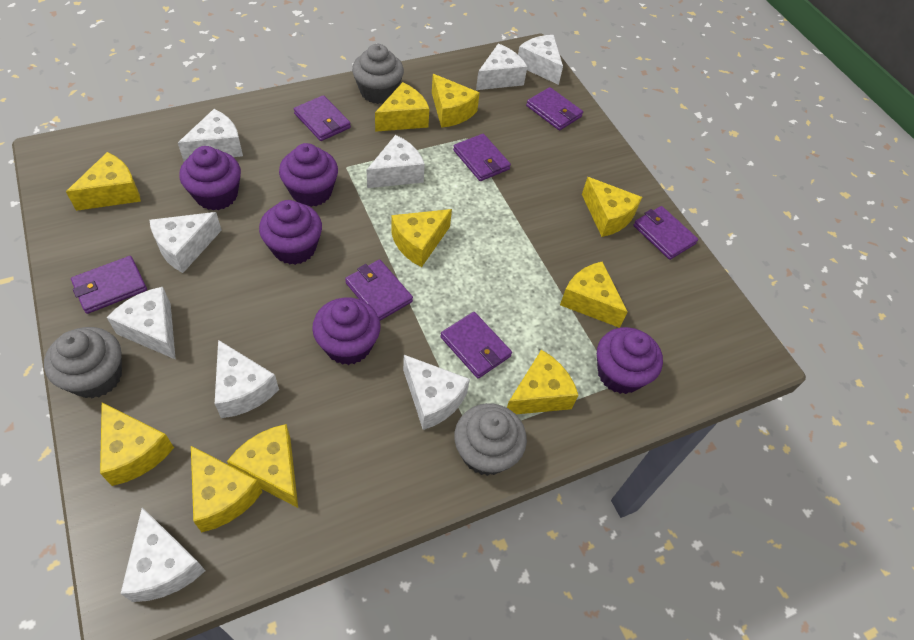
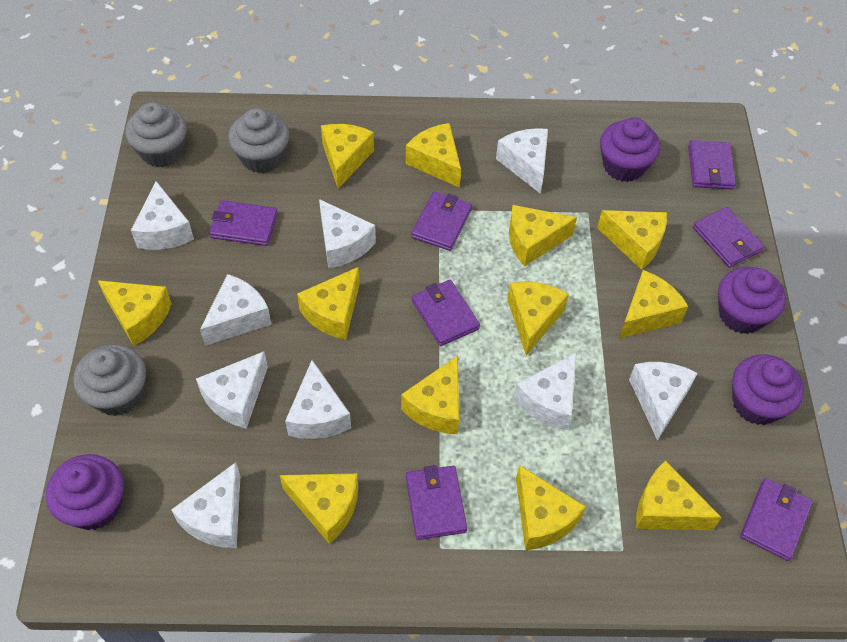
purple cupcake: 5 -> 4
yellow cheese: 10 -> 12

